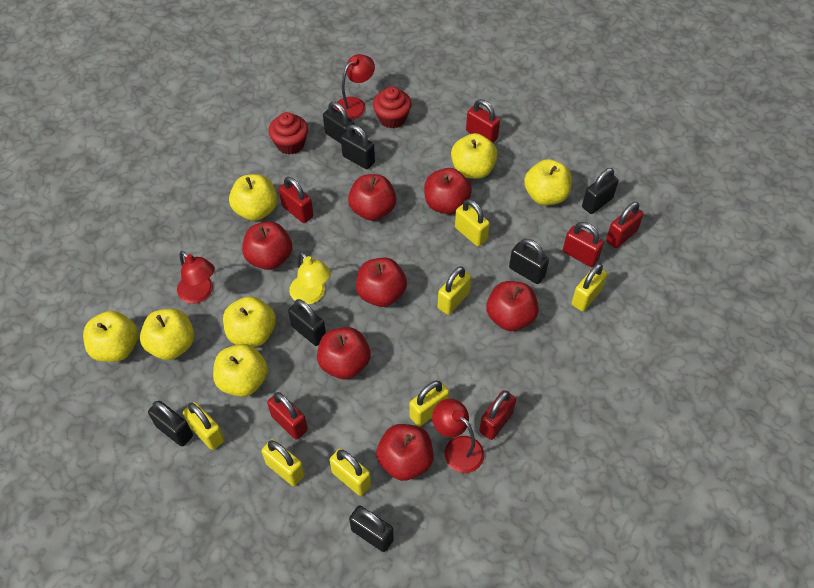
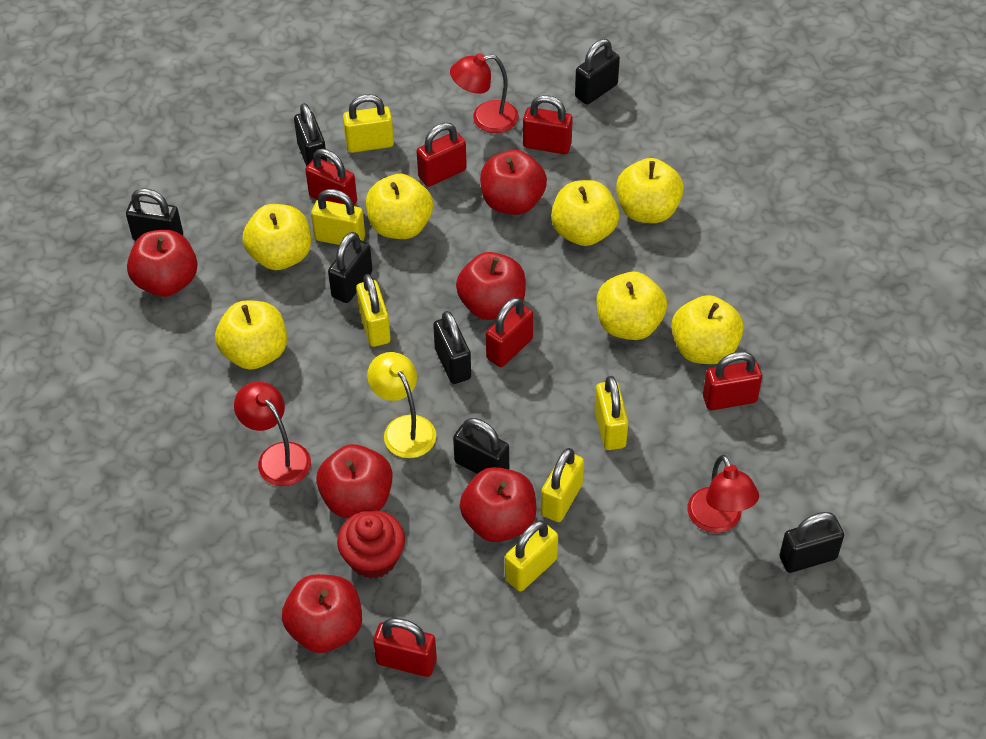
red apple: 7 -> 6
red cupcake: 2 -> 1
yellow padlock: 7 -> 6

